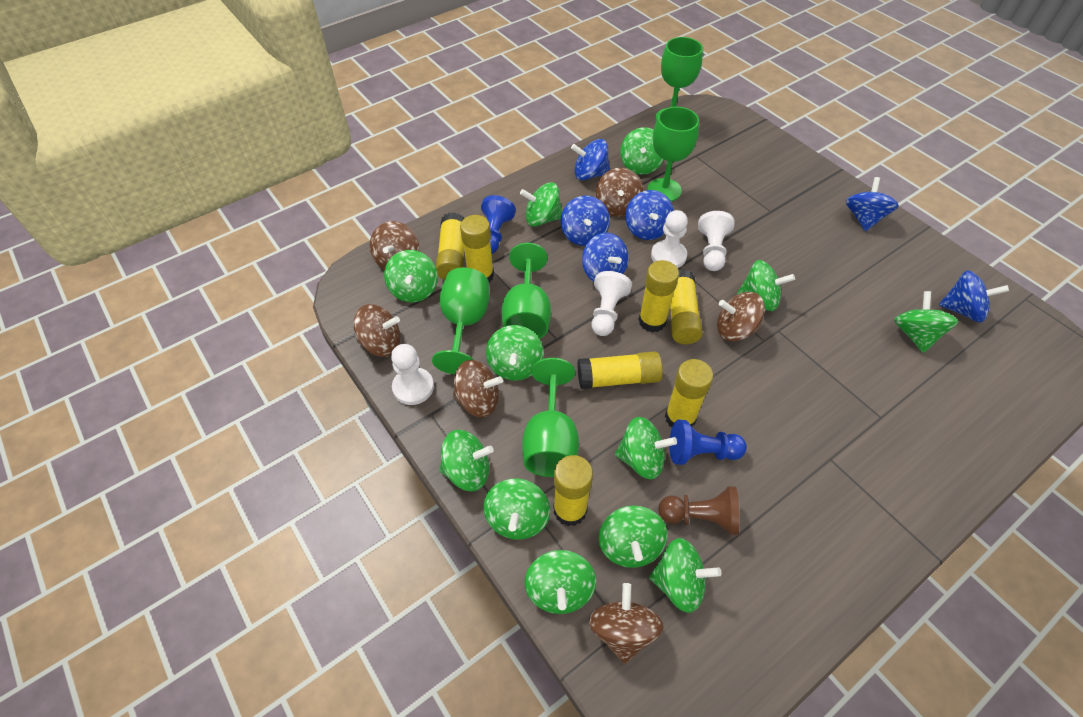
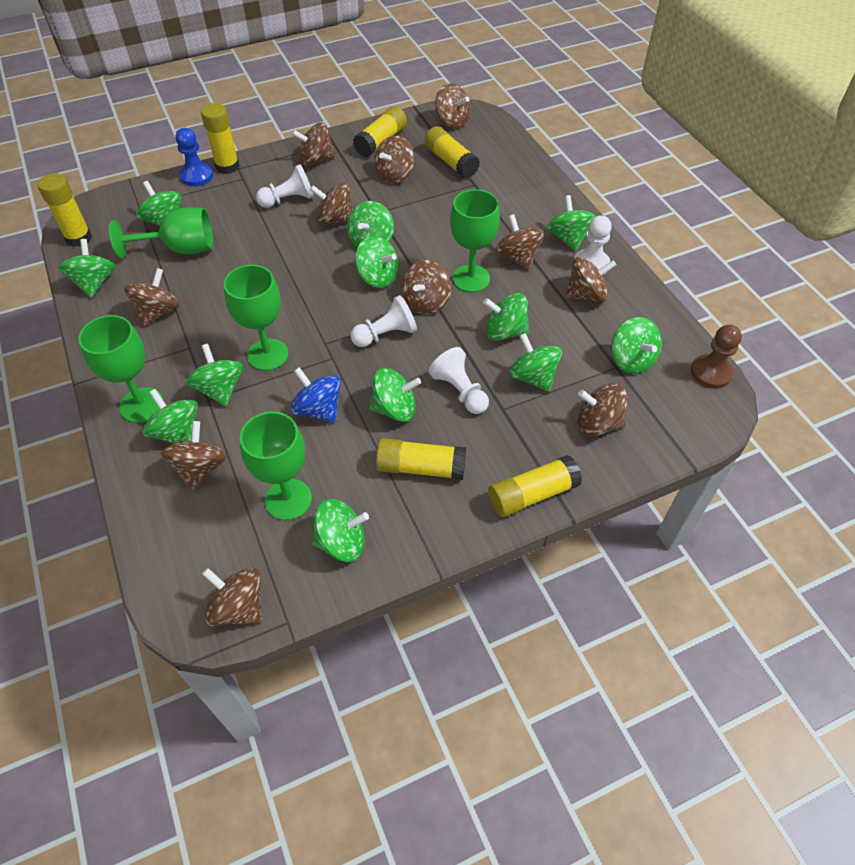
blue pawn: 2 -> 1
blue spinning top: 6 -> 1
brown spinning top: 6 -> 11
yellow glue stick: 7 -> 6

